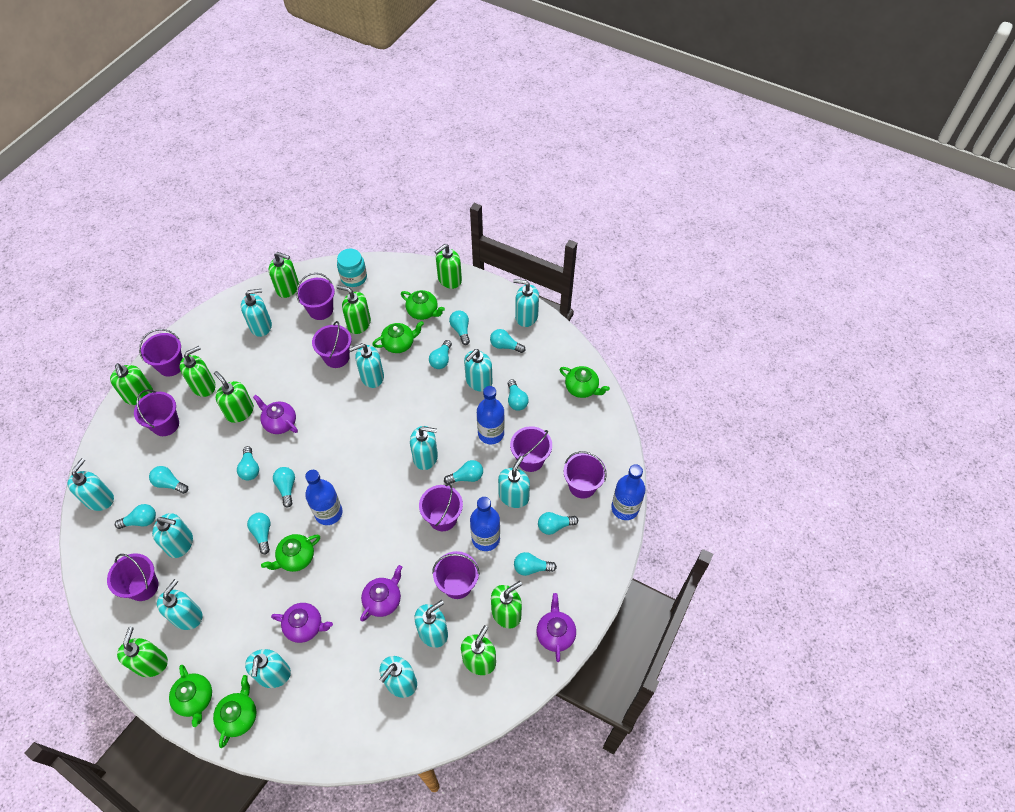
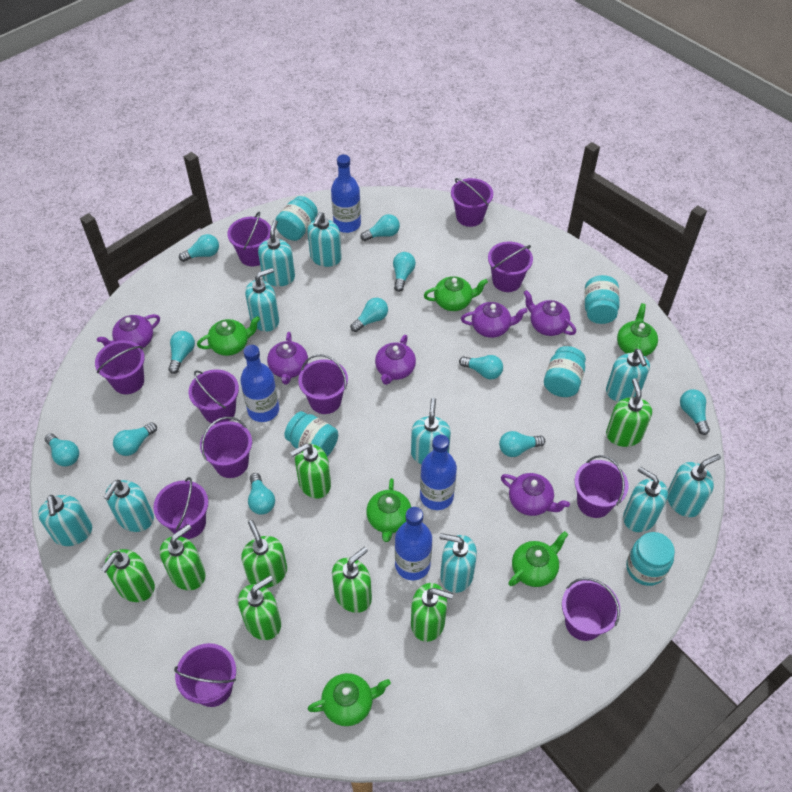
green soap dispenser: 9 -> 8
purple bucket: 9 -> 11
purple teapot: 4 -> 6
turquoise jar: 1 -> 5
turquoise light bulb: 12 -> 11
turquoise soap dispenser: 12 -> 10

